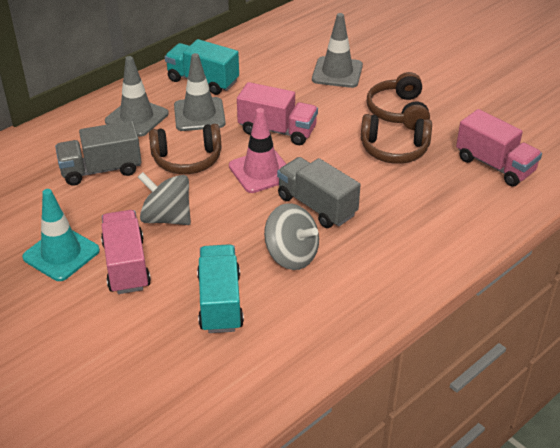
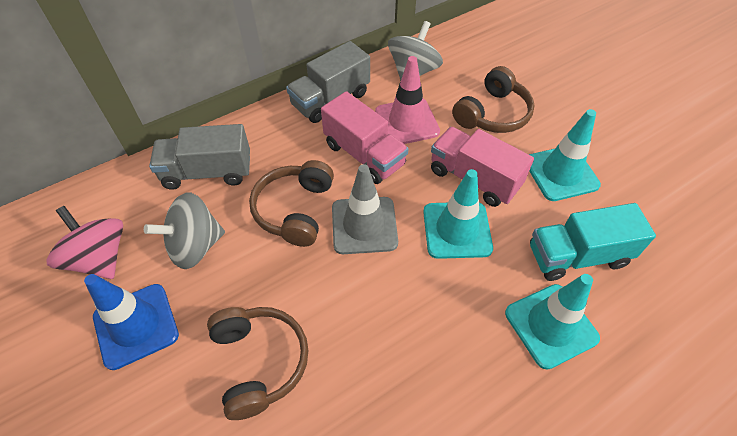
blue traffic cone: 0 -> 1
grey traffic cone: 3 -> 1
pink spinning top: 0 -> 1
pink truck: 3 -> 2
turquoise traffic cone: 1 -> 3
turquoise truck: 2 -> 1

